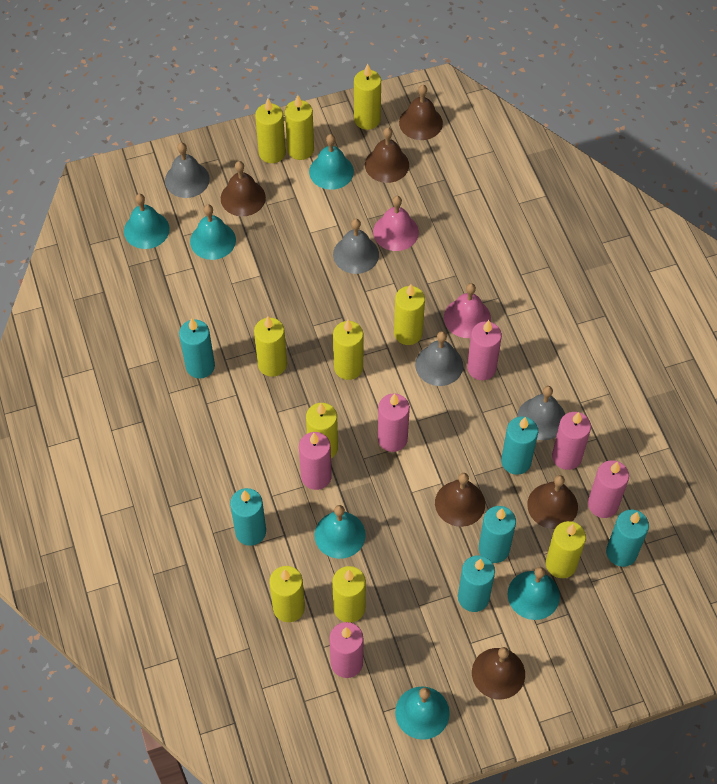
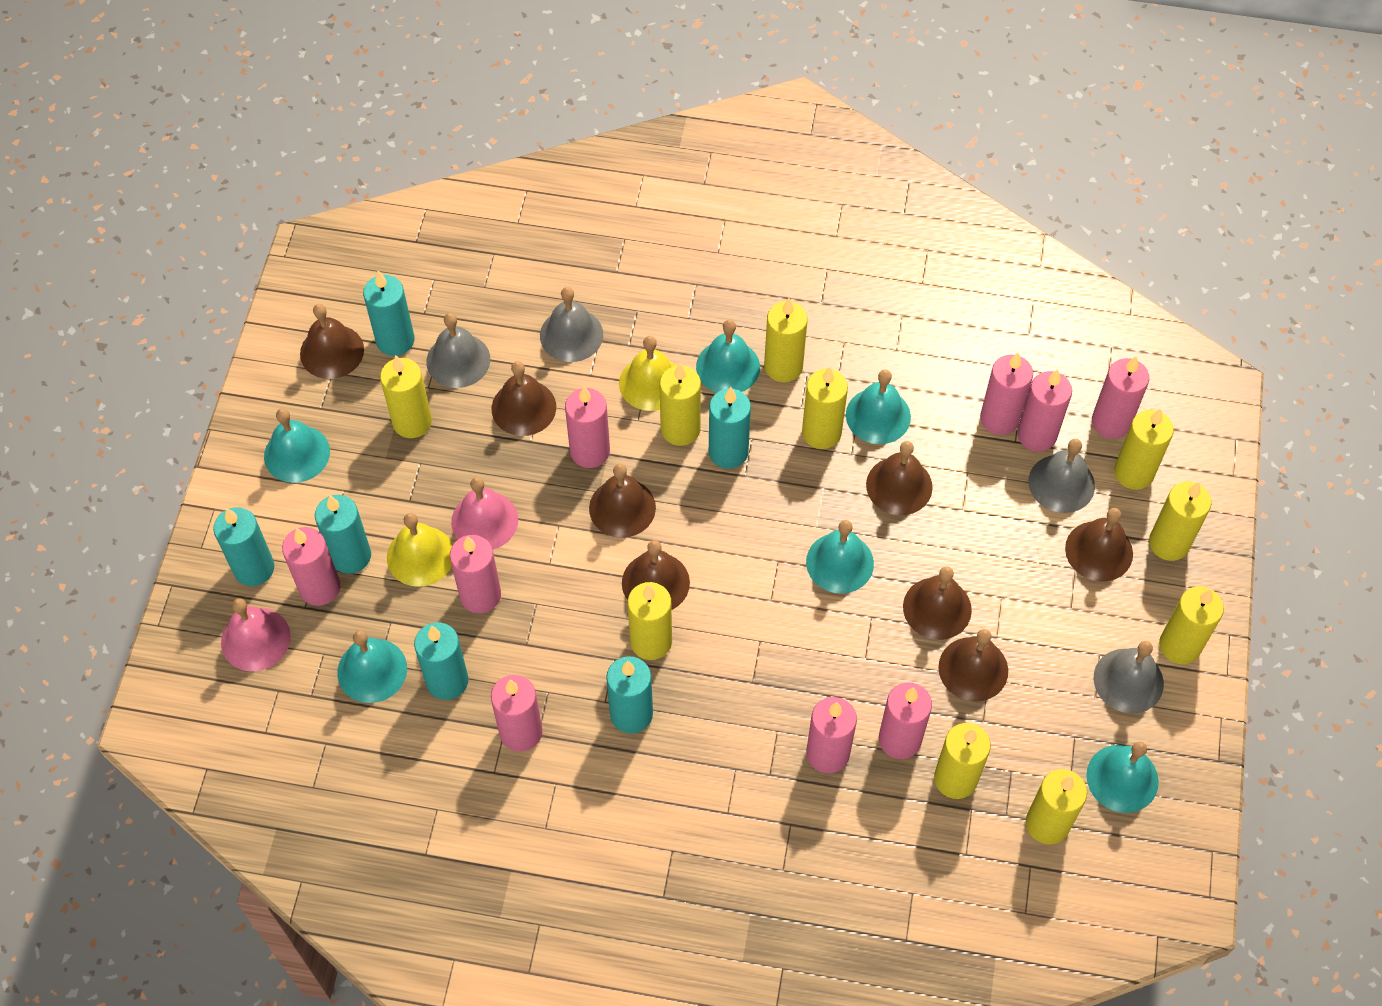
brown bell: 6 -> 8
pink candle: 6 -> 9
yellow bell: 0 -> 2

